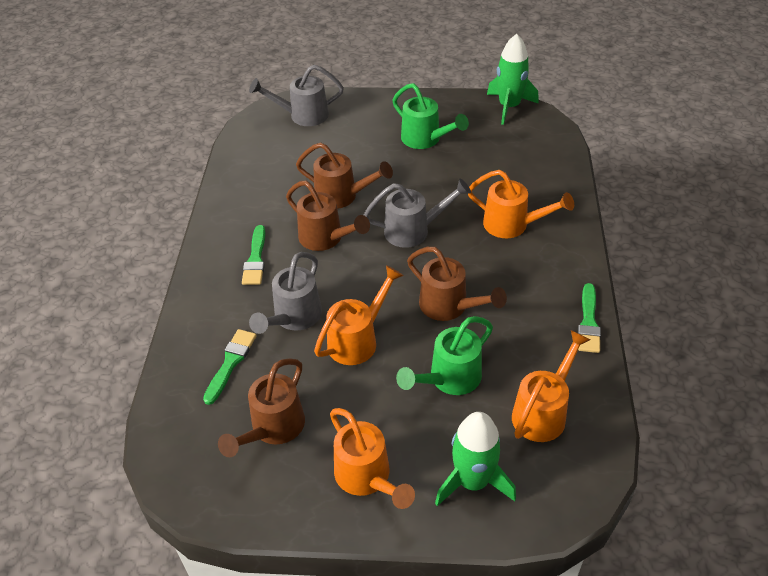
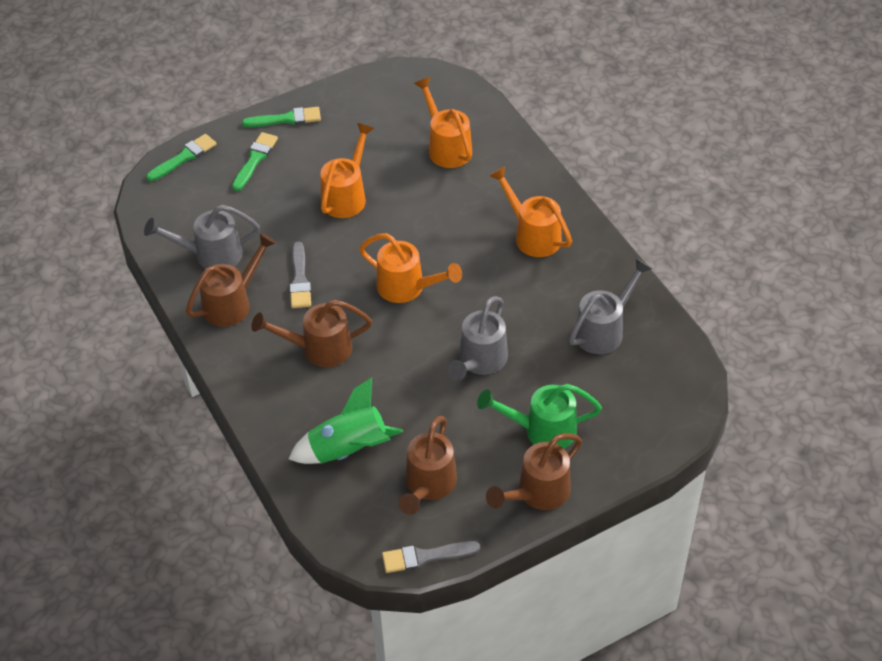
green rocket: 2 -> 1
green watering can: 2 -> 1
grey brush: 0 -> 2

